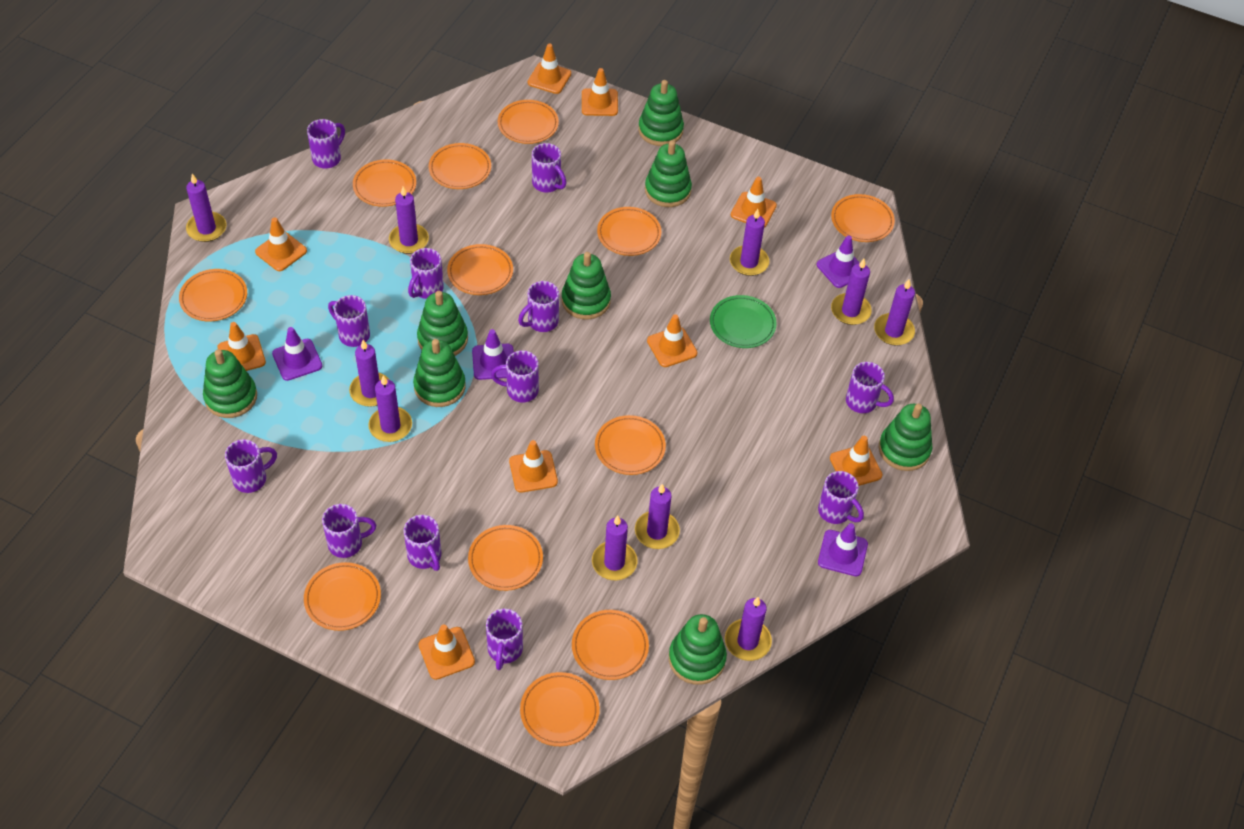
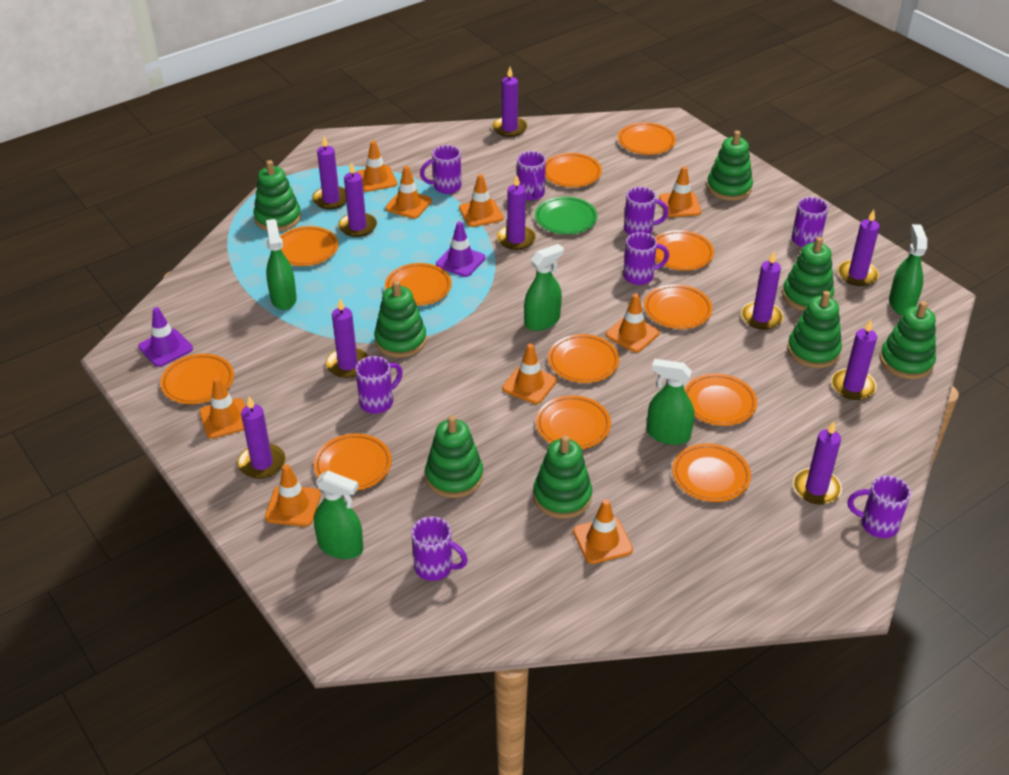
green spray bottle: 0 -> 5
purple mug: 12 -> 8
purple traffic cone: 4 -> 2

